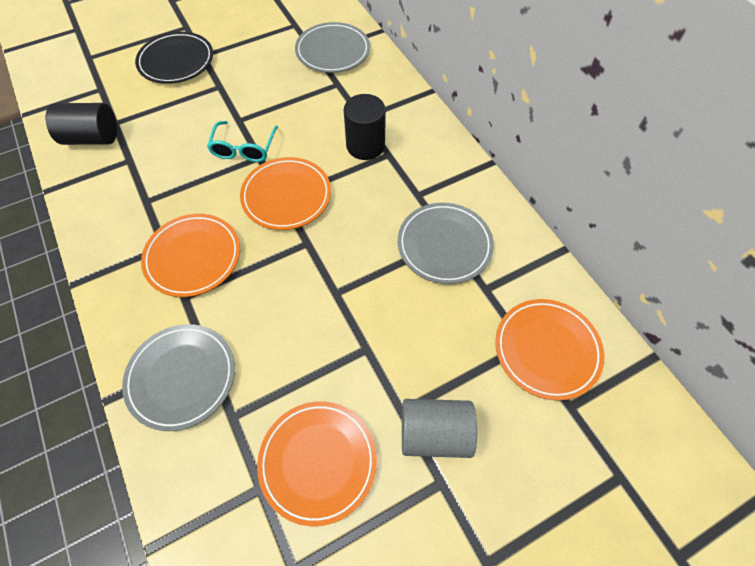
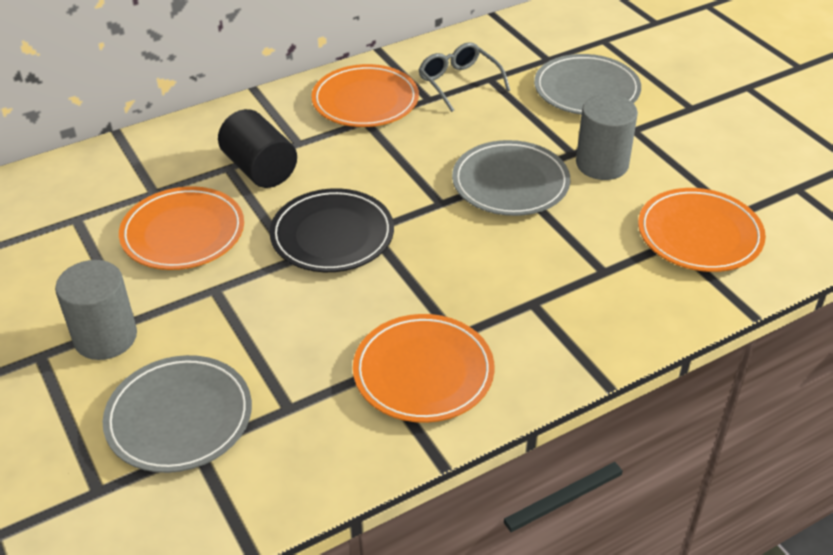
black cylinder: 2 -> 1
grey cylinder: 1 -> 2
grey glasses: 0 -> 1
turquoise glasses: 1 -> 0

